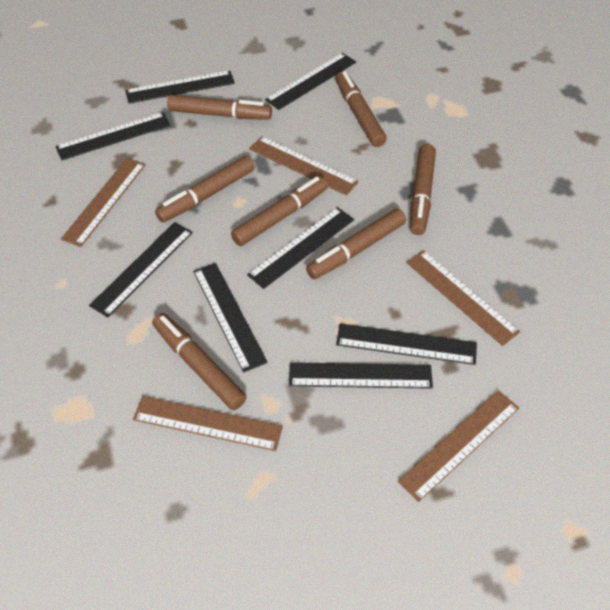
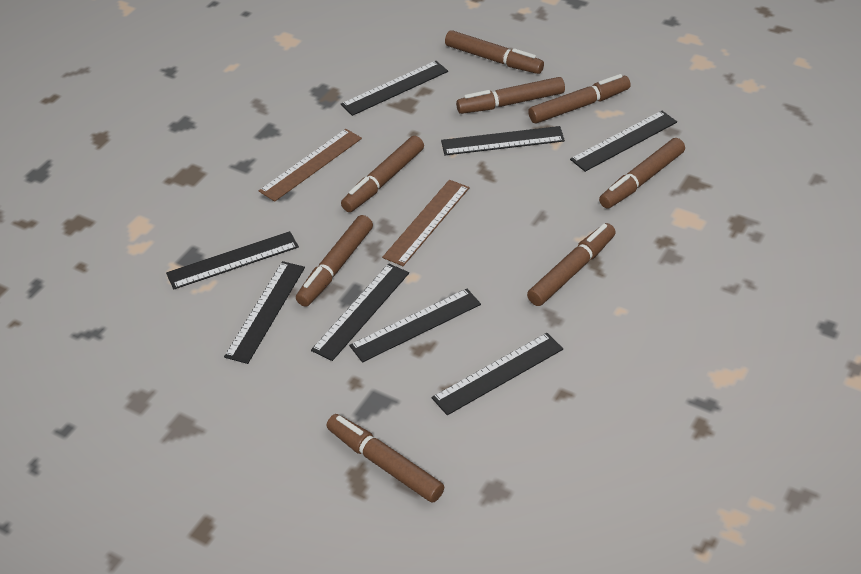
brown marker: 7 -> 8
brown ruler: 5 -> 2

